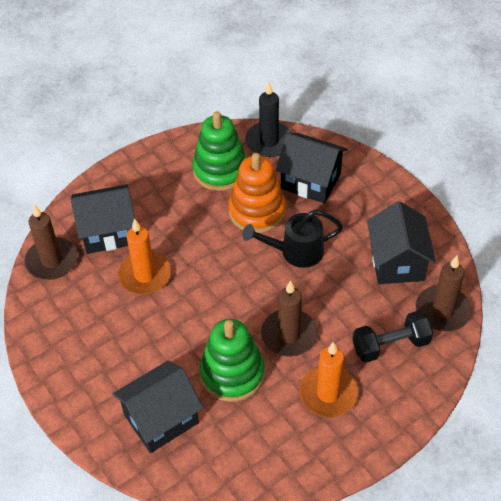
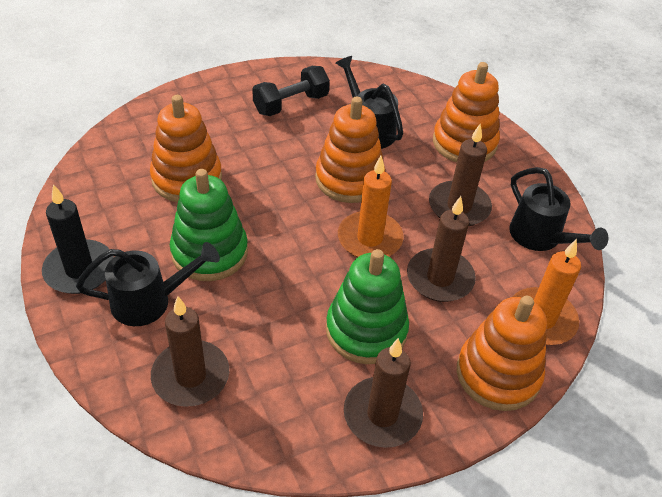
black house: 4 -> 0
black watering can: 1 -> 3
brown candle: 3 -> 4
orange stacking toy: 1 -> 4

